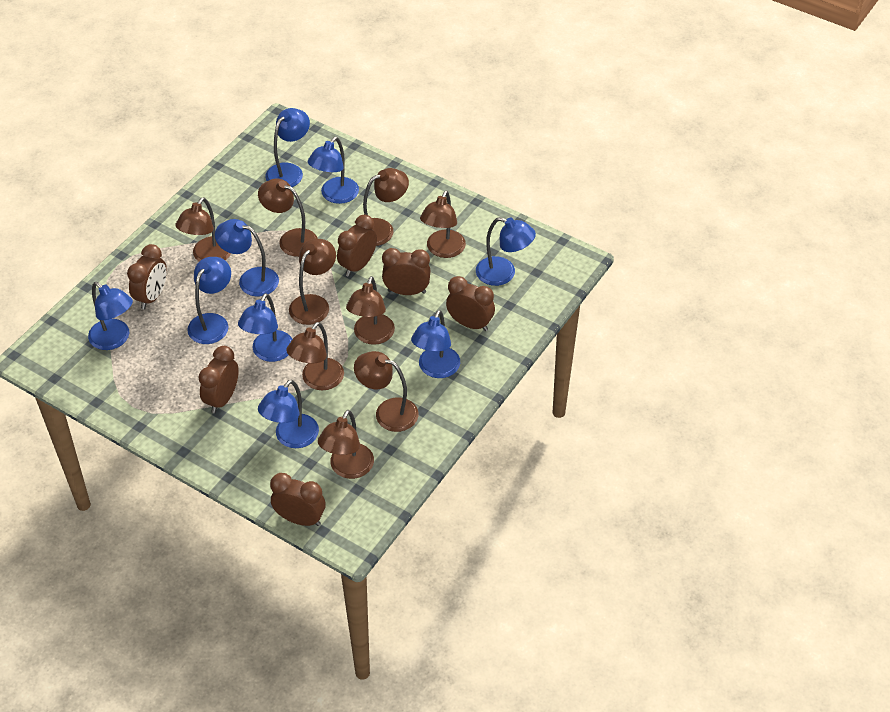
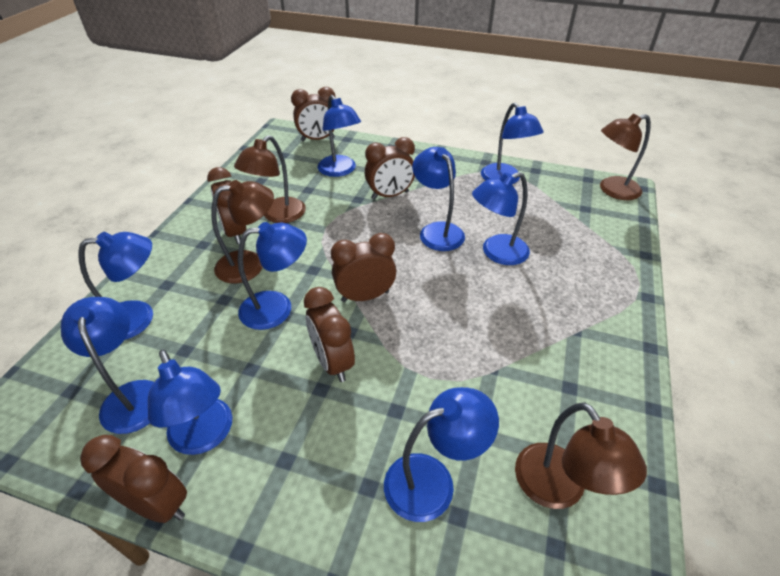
brown lamp: 9 -> 4

